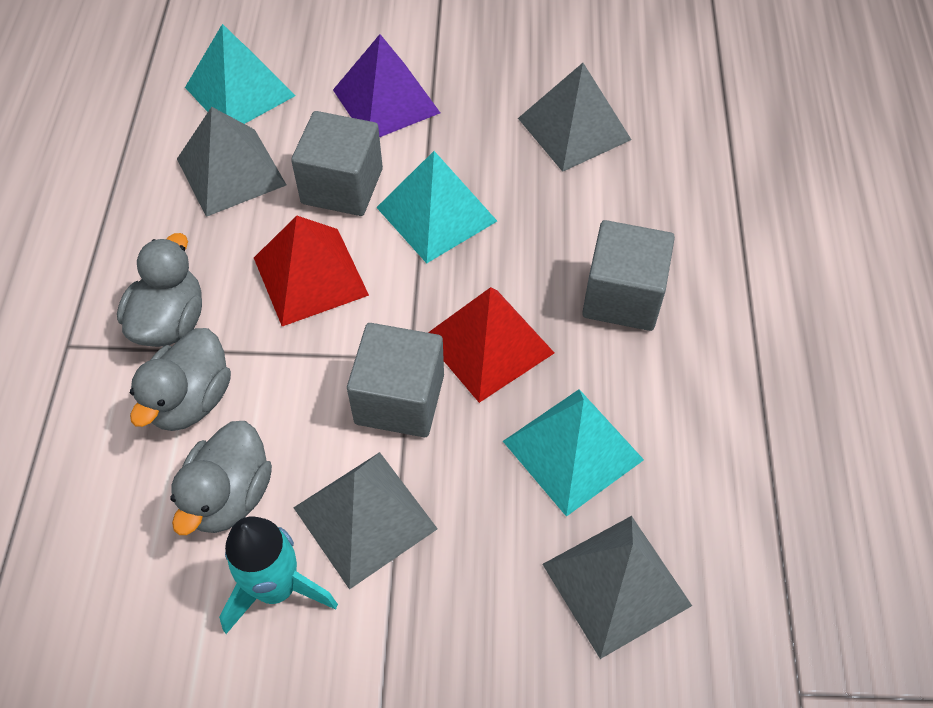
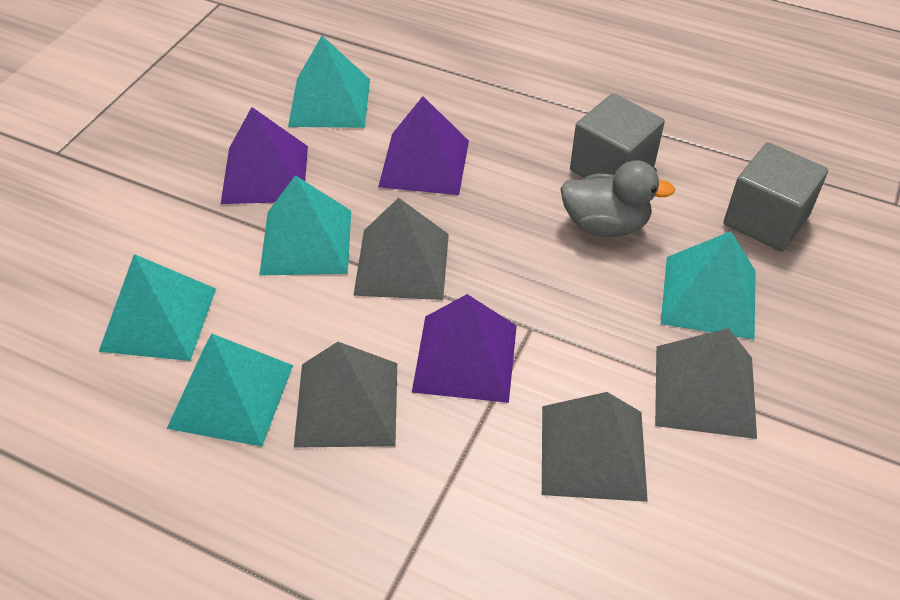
grey cube: 3 -> 2
grey duck: 3 -> 1
purple pyramid: 1 -> 3
red pyramid: 2 -> 0
turquoise pyramid: 3 -> 5
turquoise rocket: 1 -> 0

